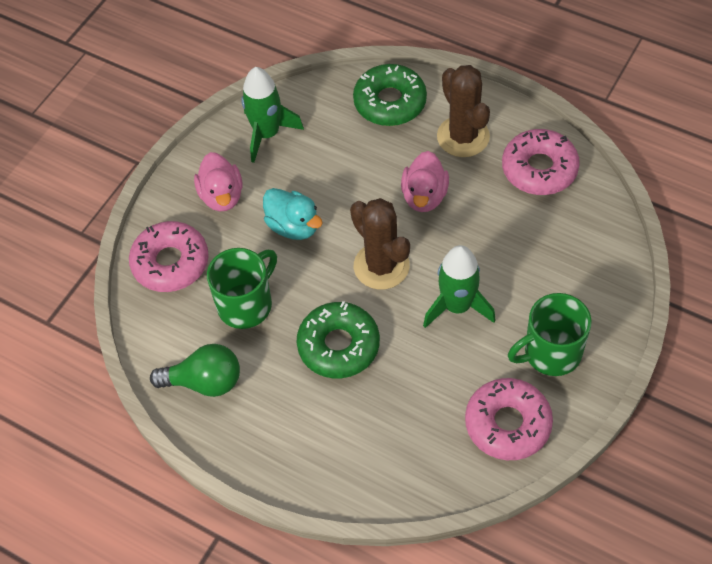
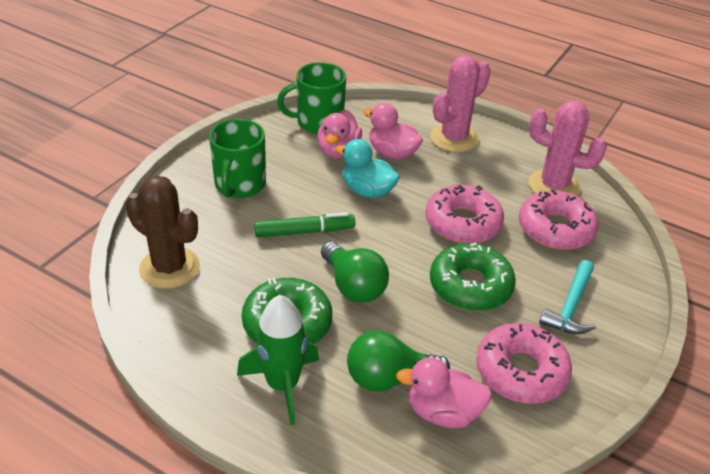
brown cactus: 2 -> 1
green light bulb: 1 -> 2
green marker: 0 -> 1
green rocket: 2 -> 1
pink cactus: 0 -> 2
pink duck: 2 -> 3
turquoise hammer: 0 -> 1

